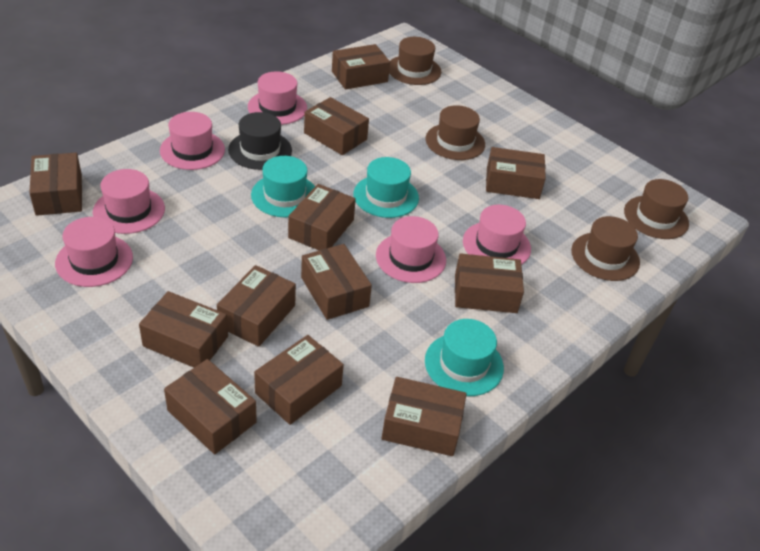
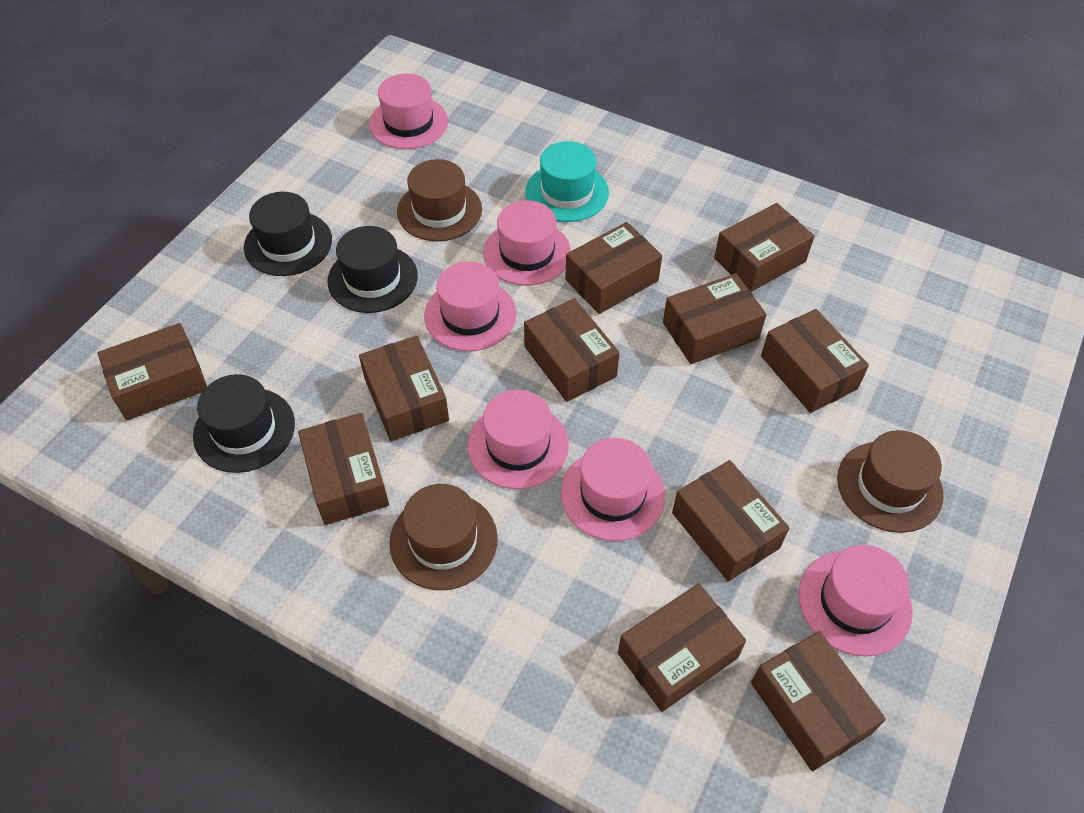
black hat: 1 -> 3
brown box: 12 -> 11
brown hat: 4 -> 3
turquoise hat: 3 -> 1

